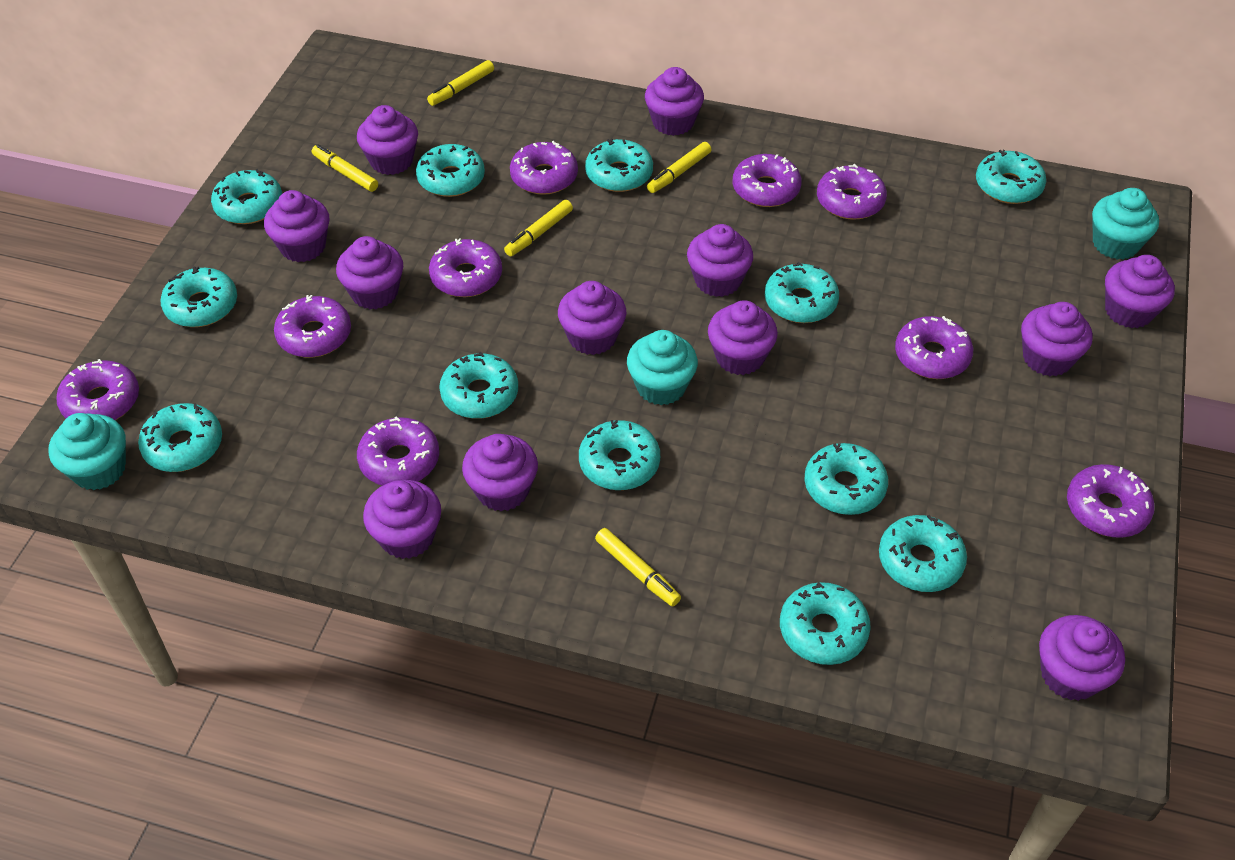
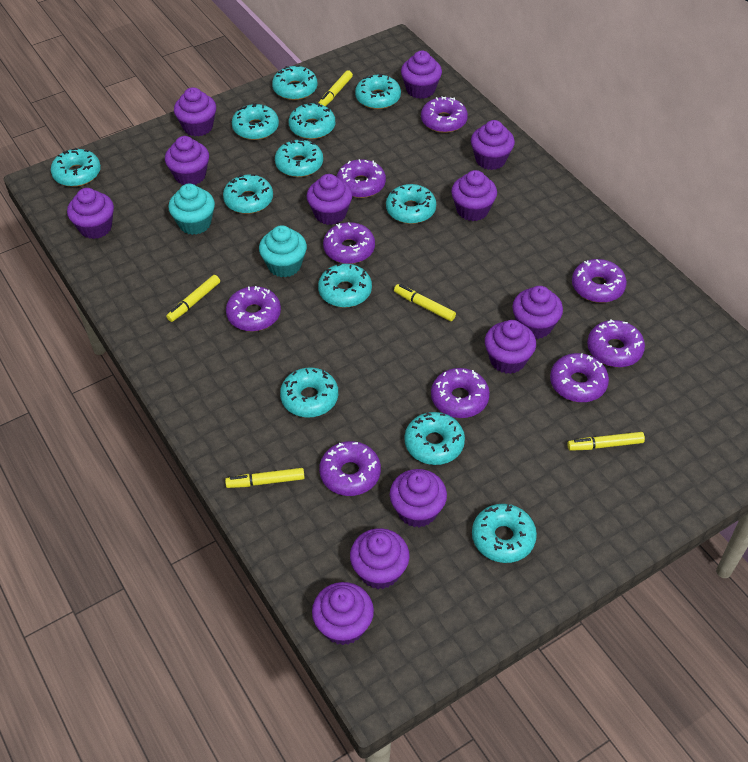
turquoise cupcake: 3 -> 2

